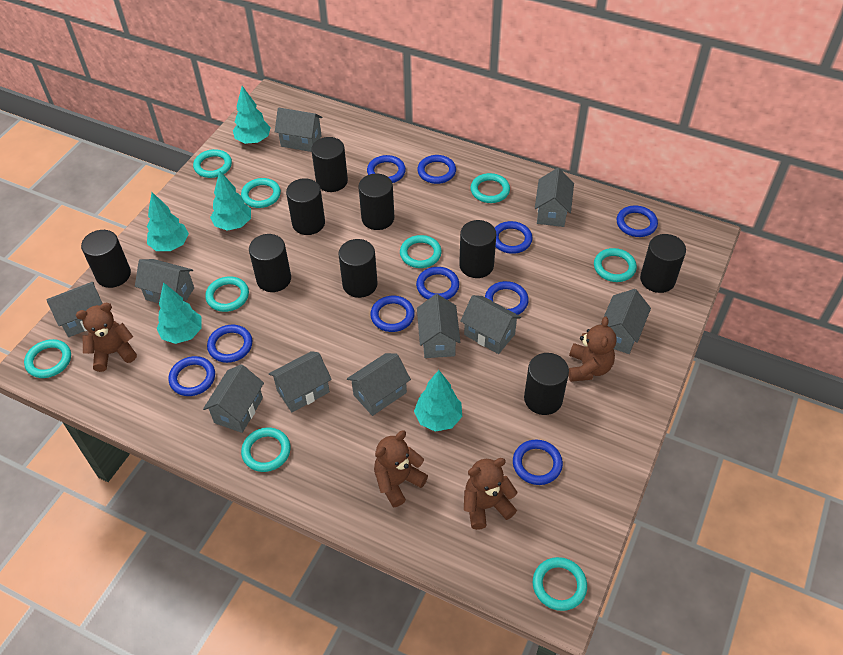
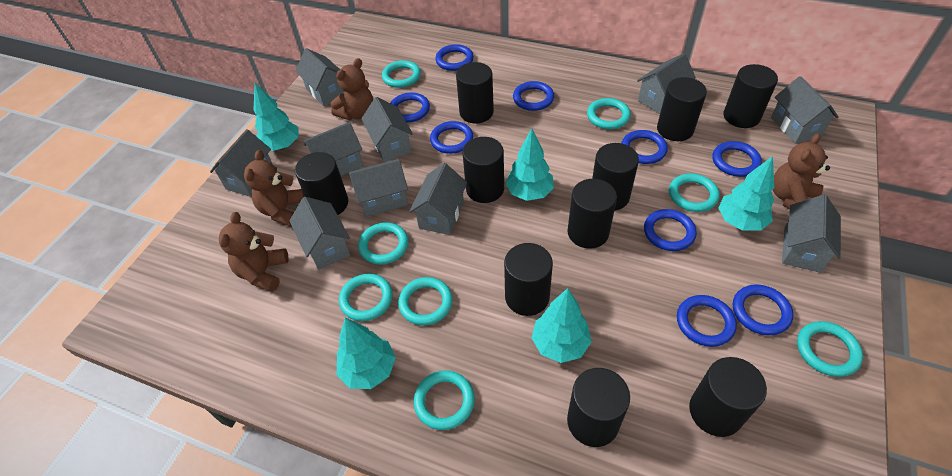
black cylinder: 9 -> 10
blue ring: 10 -> 9
turquoise ring: 9 -> 8

